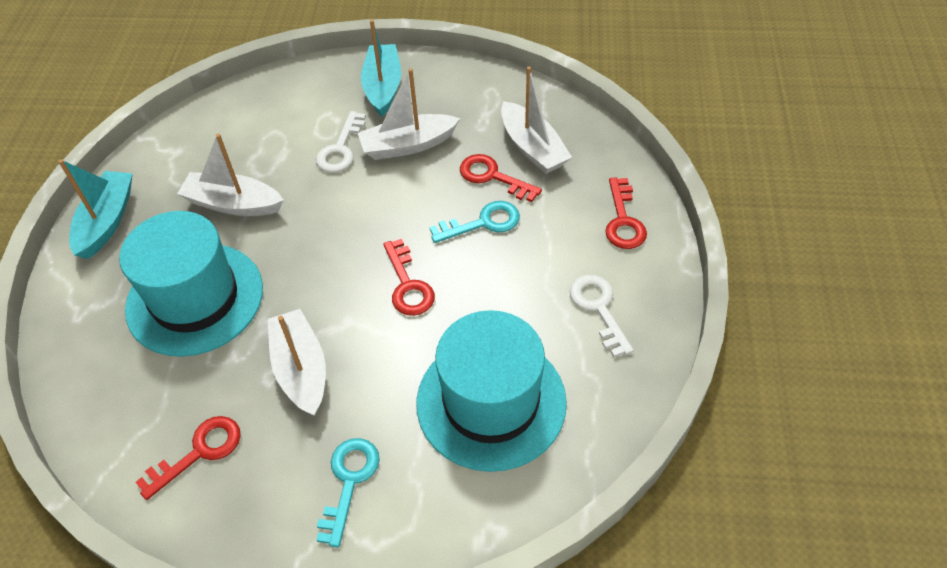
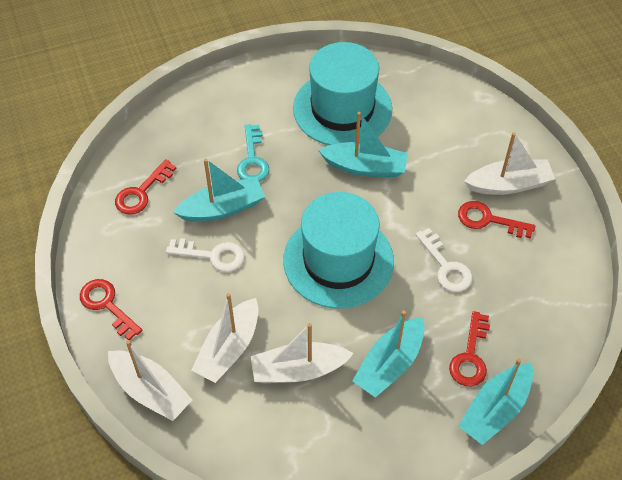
turquoise boat: 2 -> 4
turquoise key: 2 -> 1

